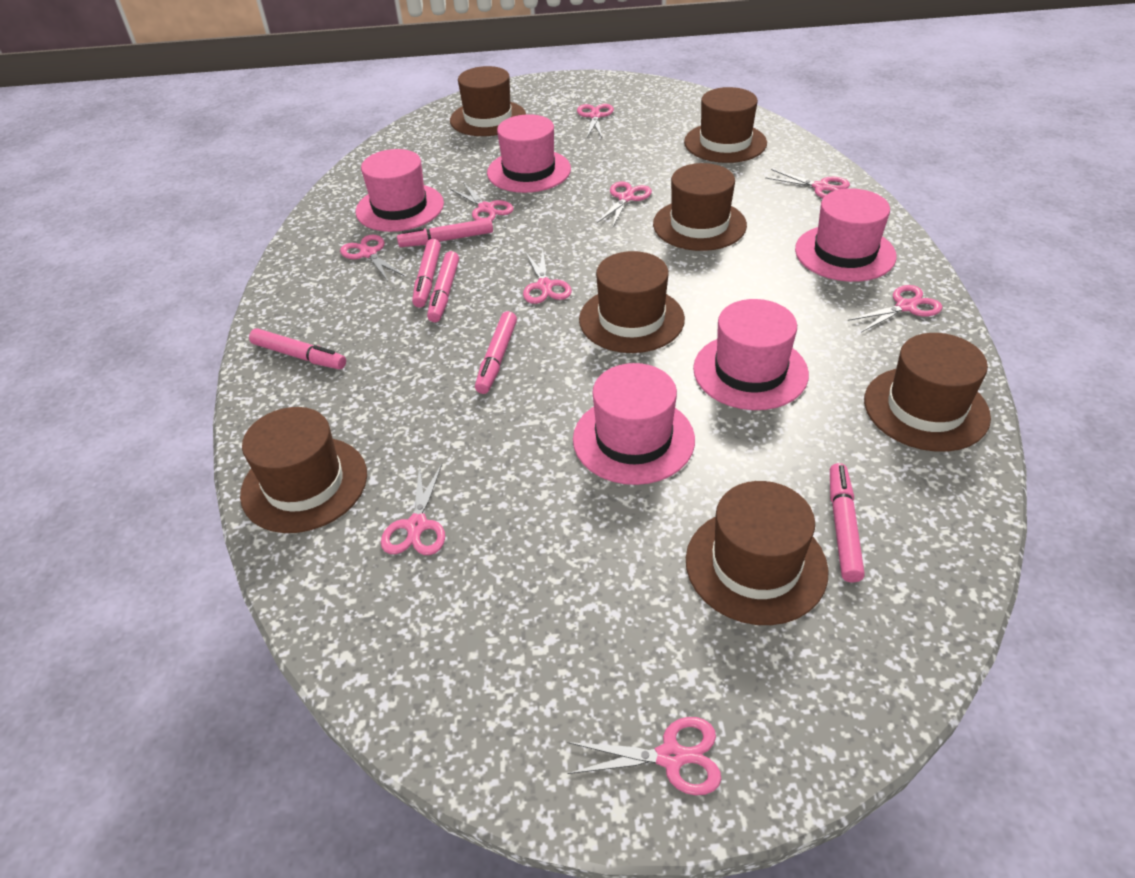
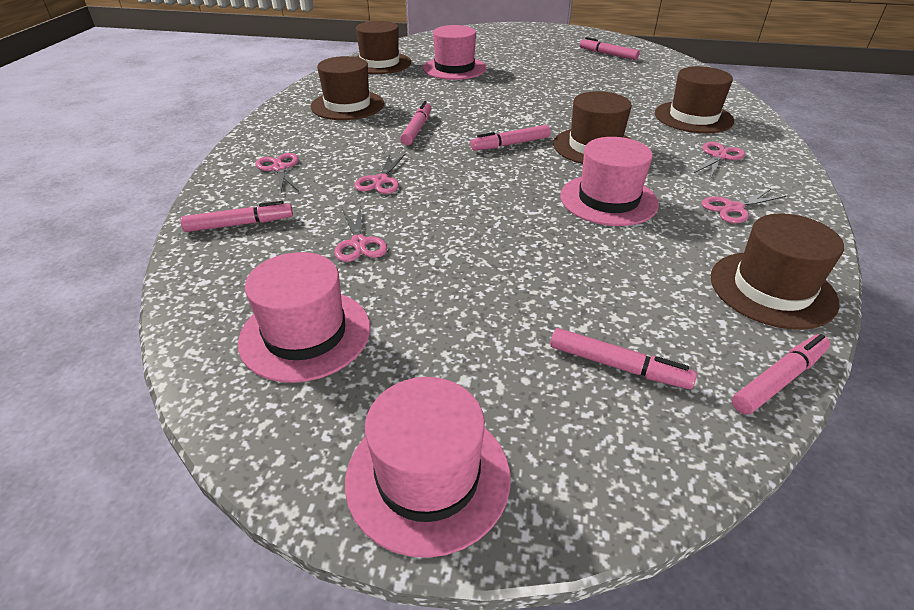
brown hat: 7 -> 5
pink hat: 5 -> 4
pink scissors: 9 -> 5

